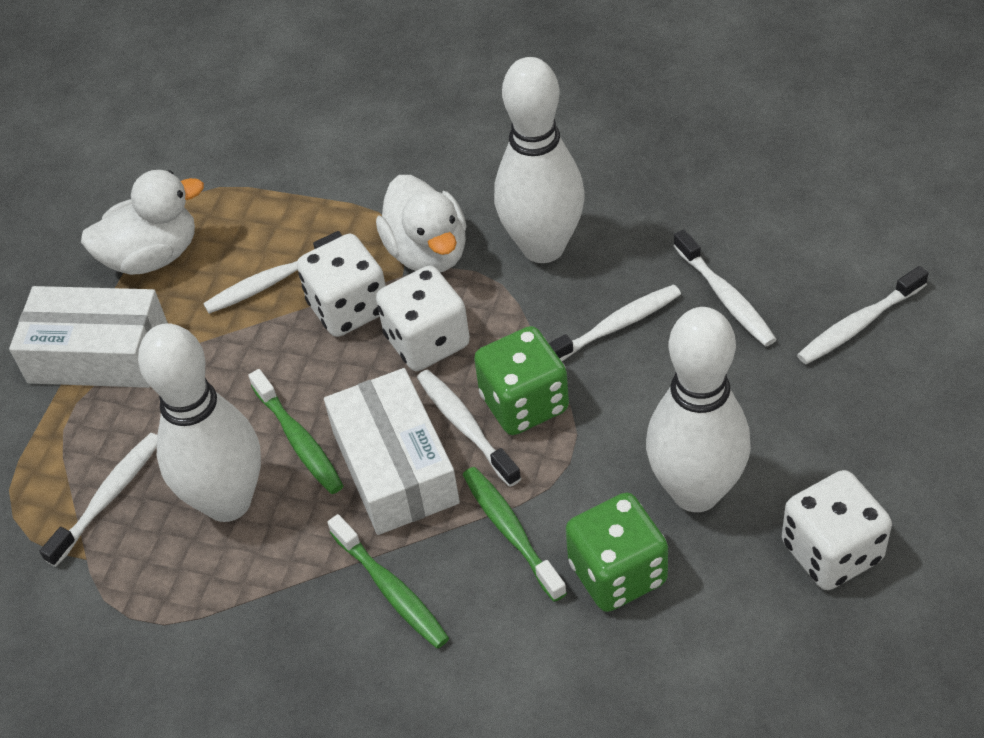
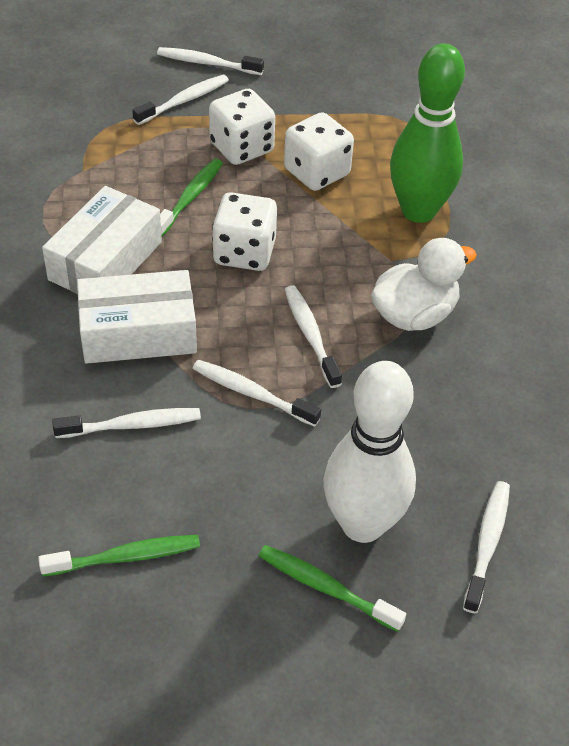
green bowling pin: 0 -> 1
green dice: 2 -> 0
white bowling pin: 3 -> 1
white duck: 2 -> 1

